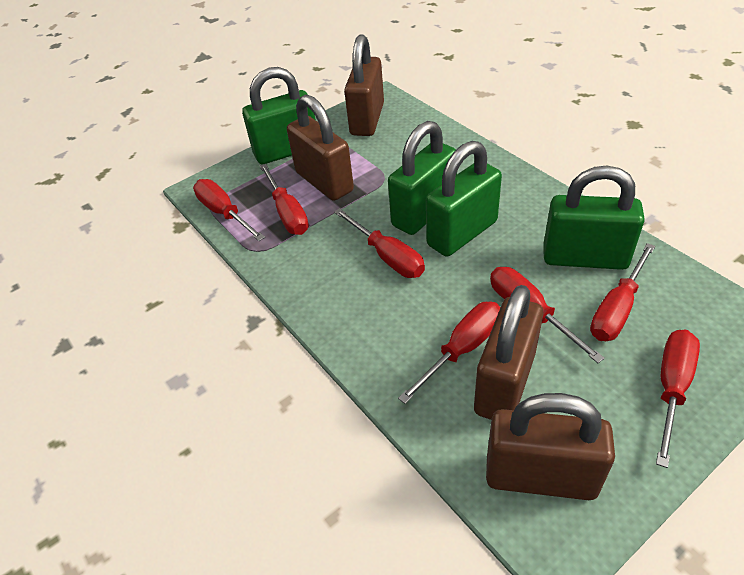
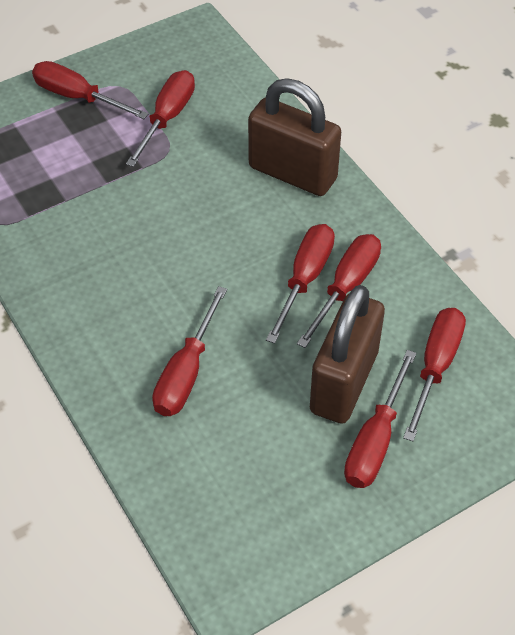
brown padlock: 4 -> 2
green padlock: 4 -> 0

